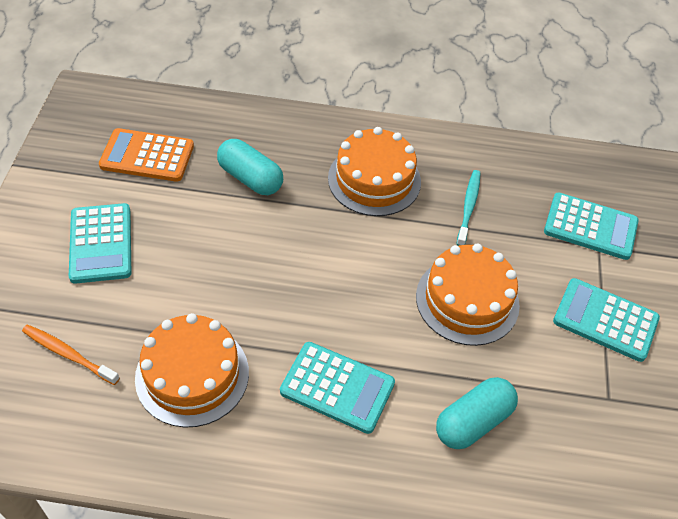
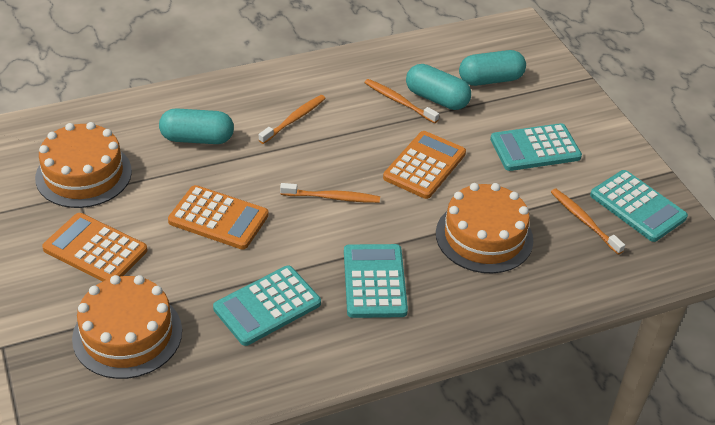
orange calculator: 1 -> 3
orange toothbrush: 1 -> 4
turquoise capsule: 2 -> 3
turquoise toothbrush: 1 -> 0

